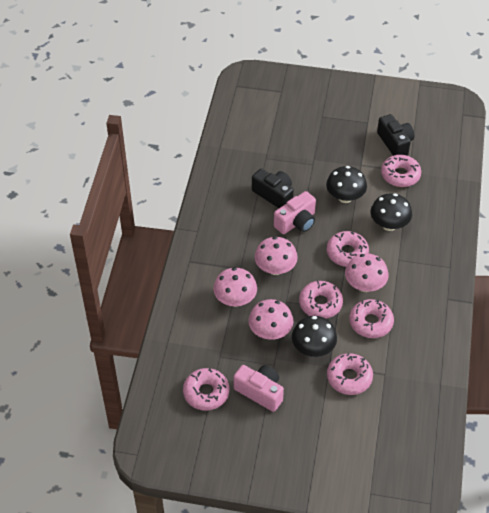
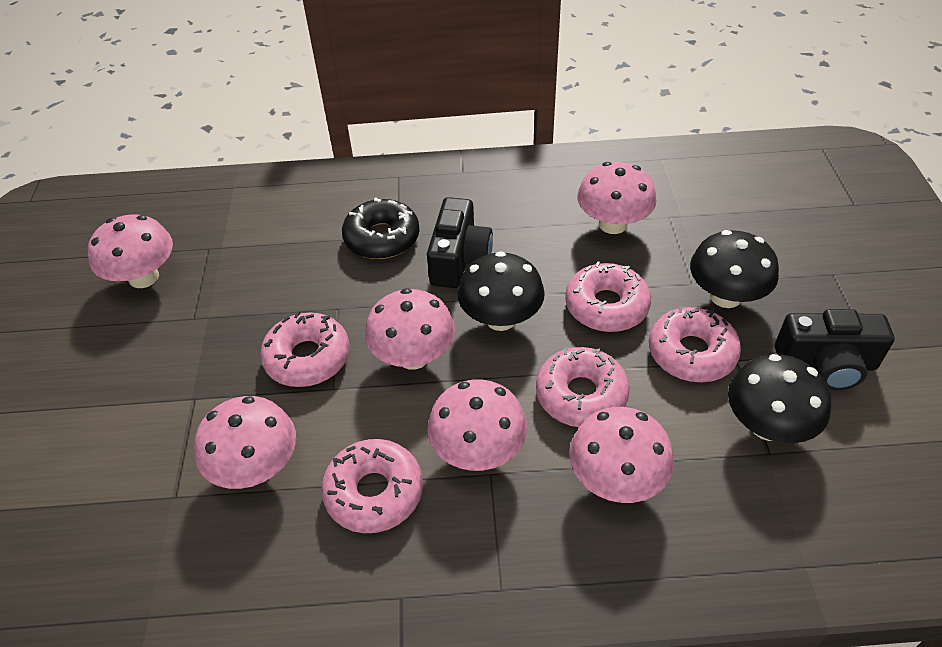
black donut: 0 -> 1
pink camera: 2 -> 0
pink donut: 6 -> 5
pink mushroom: 4 -> 6

